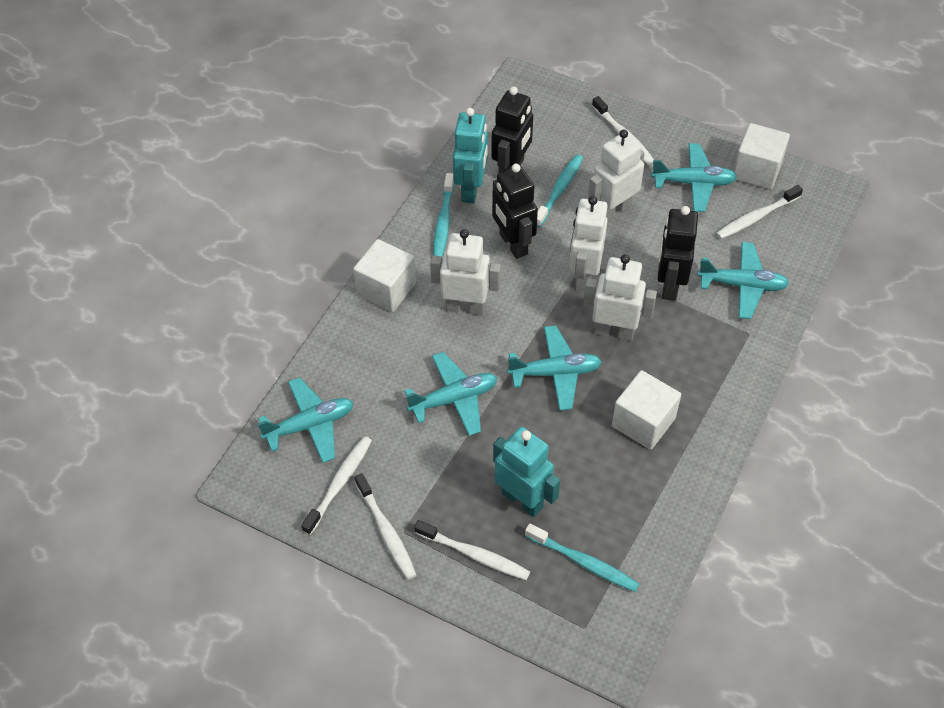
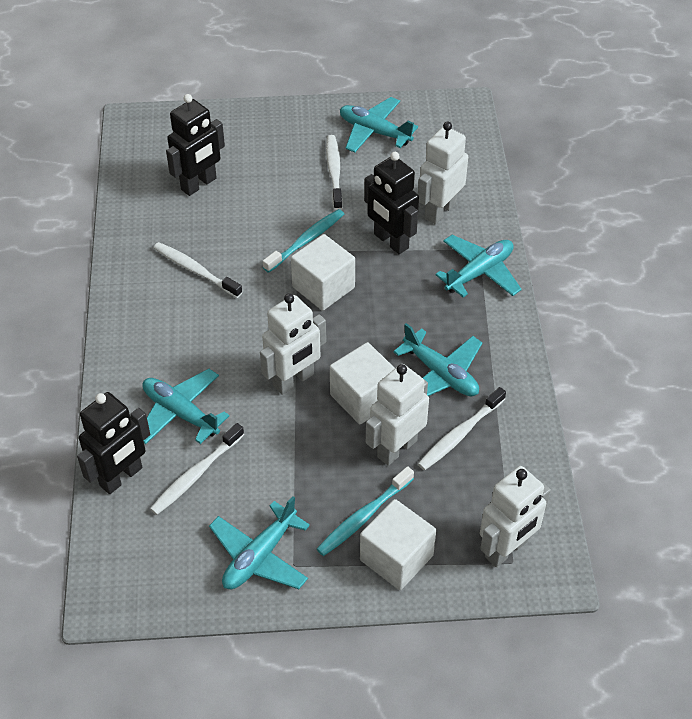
turquoise robot: 2 -> 0
turquoise toothbrush: 3 -> 2
white toothbrush: 5 -> 4

